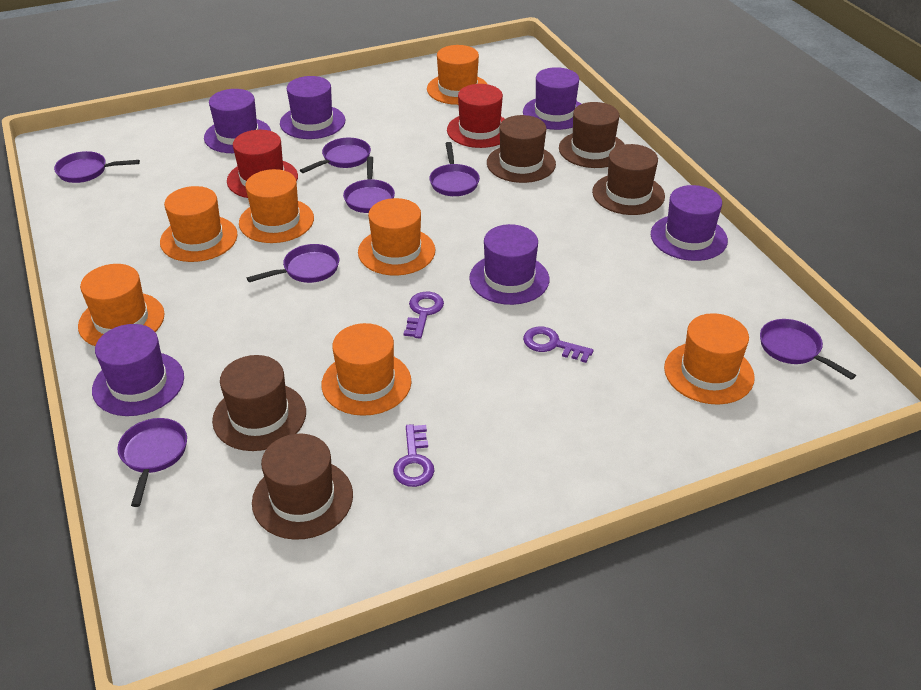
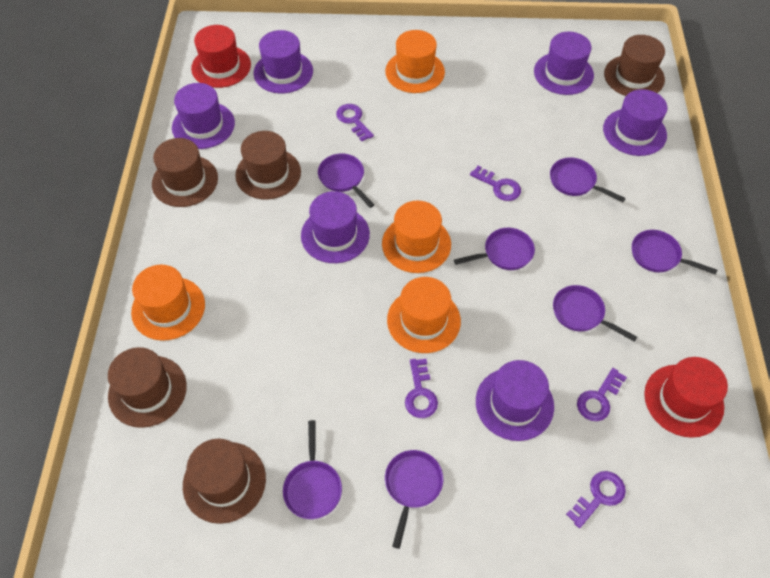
orange hat: 7 -> 4
purple key: 3 -> 5

